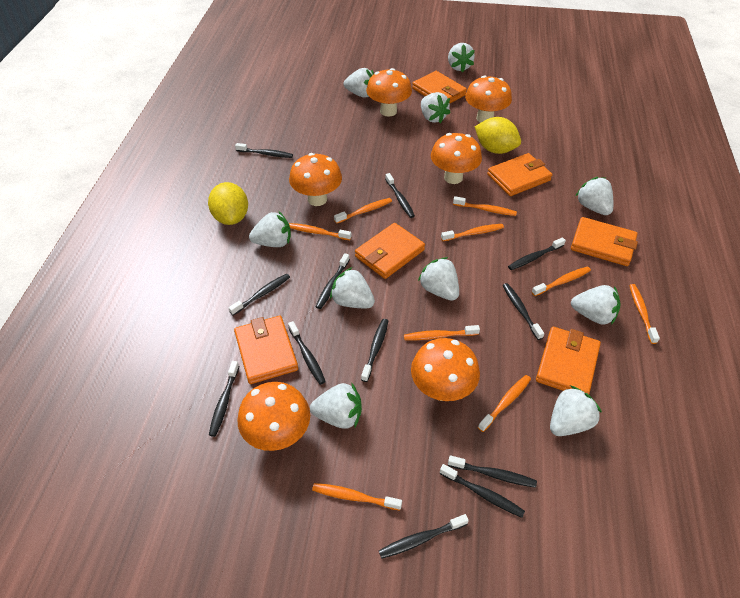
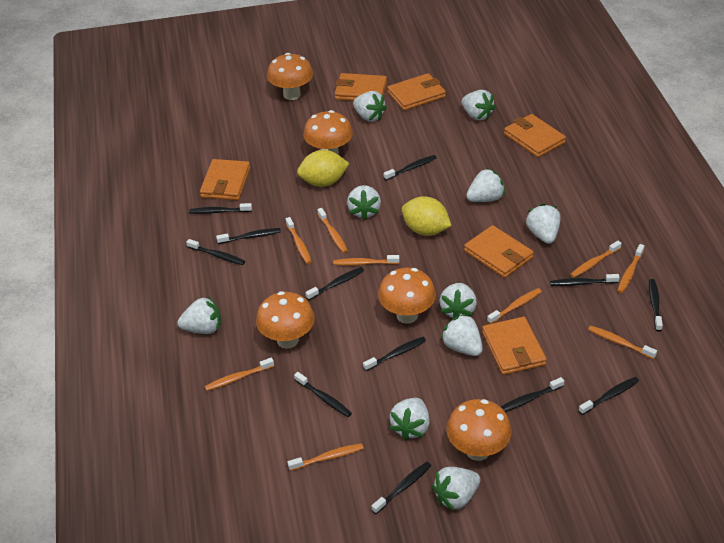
orange mushroom: 6 -> 5

